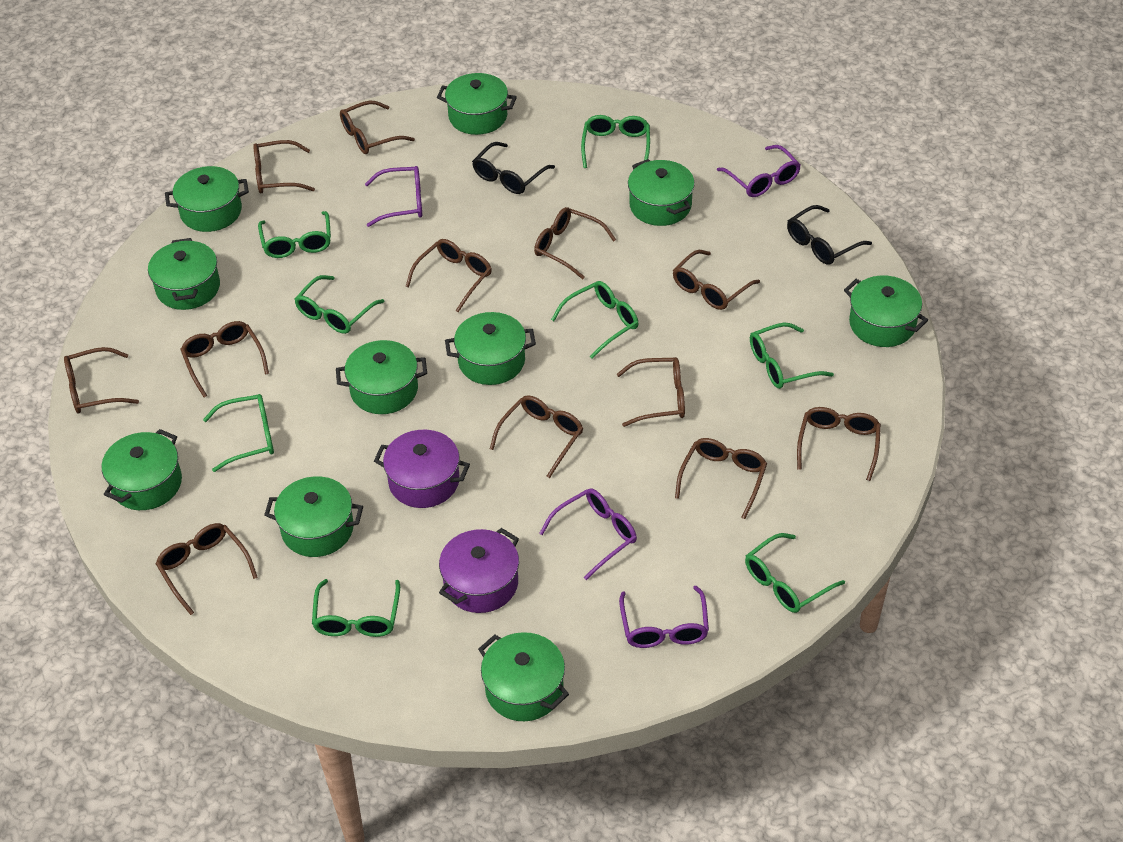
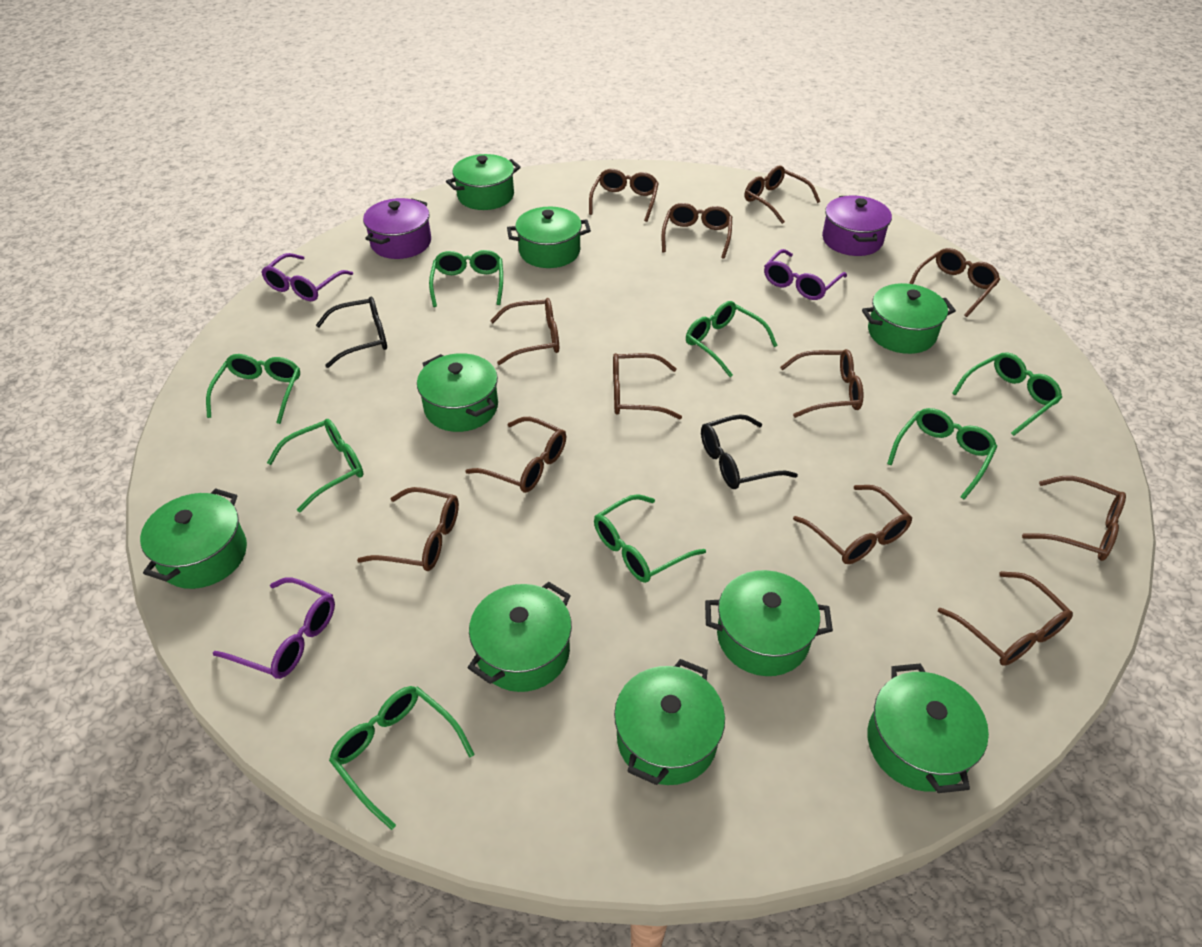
green pot: 10 -> 9
purple glasses: 4 -> 3

